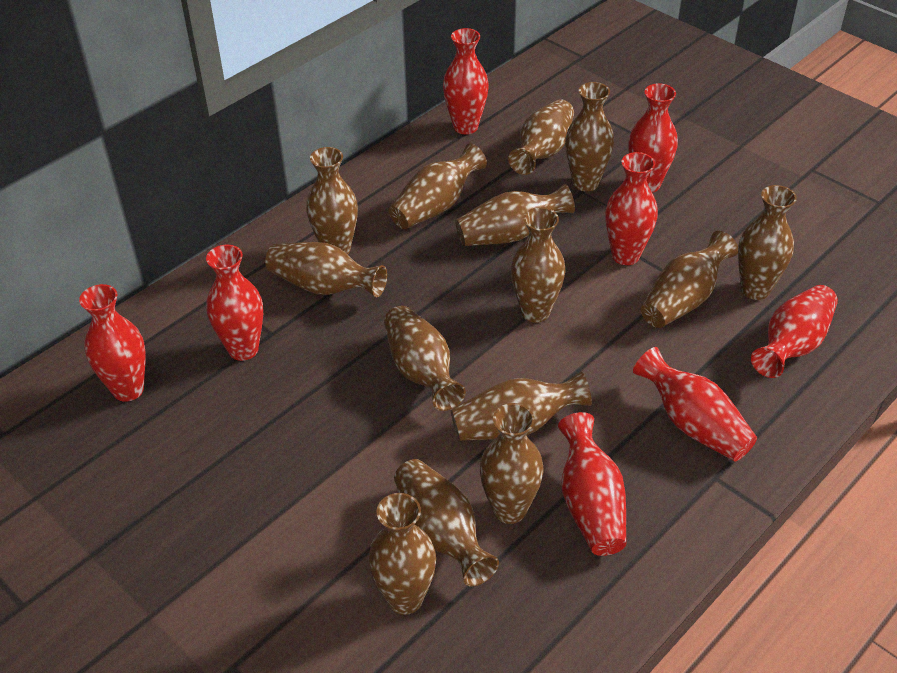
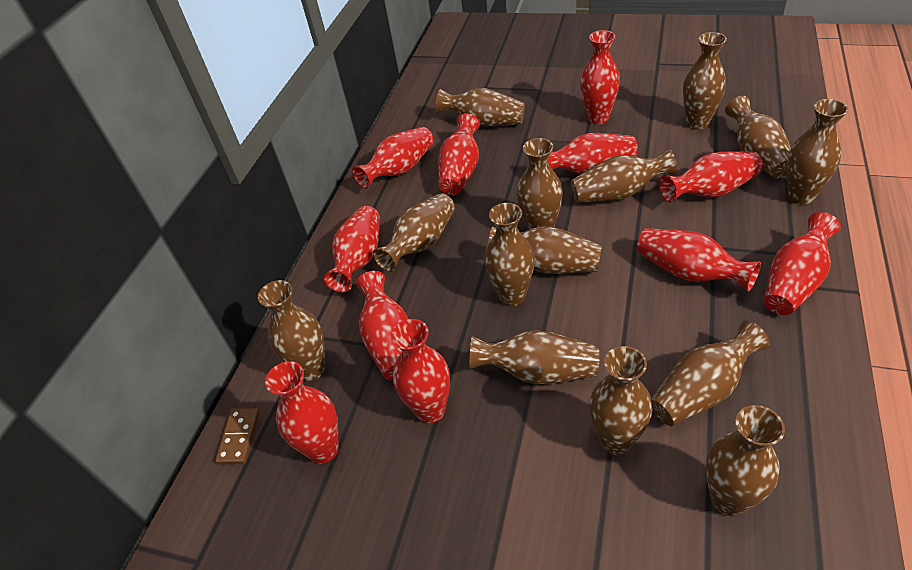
brown domino: 0 -> 1
red vase: 8 -> 11

